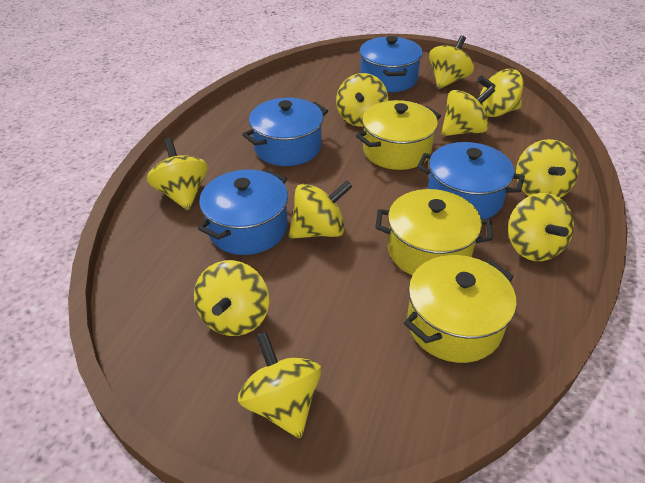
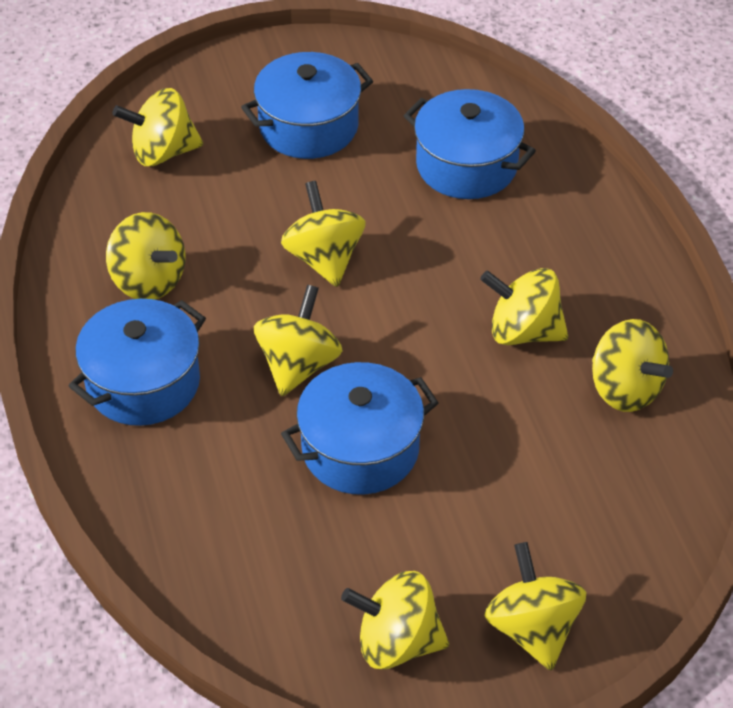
yellow pot: 3 -> 0
yellow spinning top: 10 -> 8

